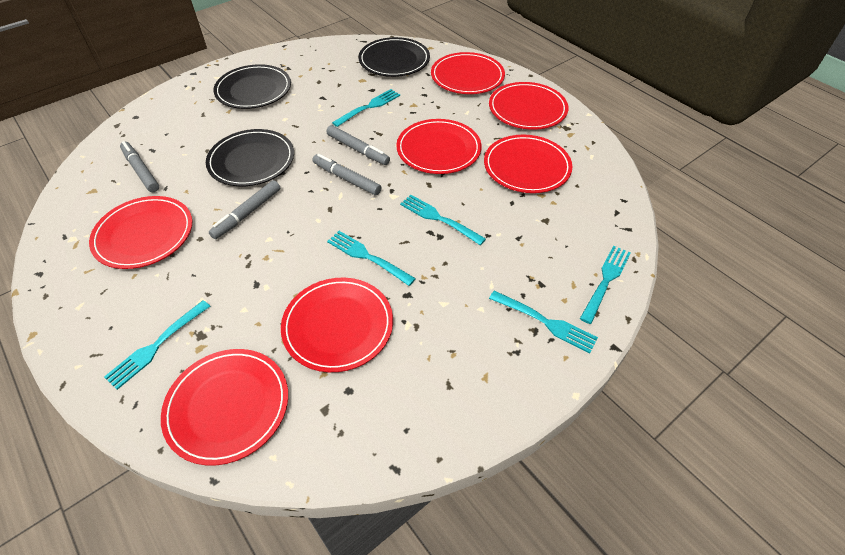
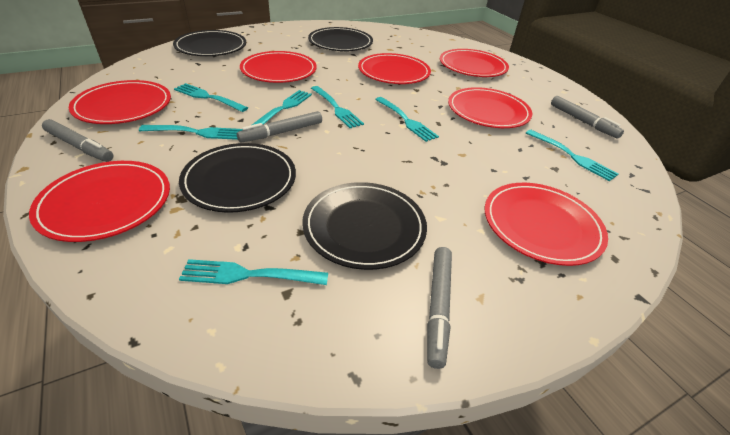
black plate: 3 -> 4
turquoise fork: 6 -> 7

